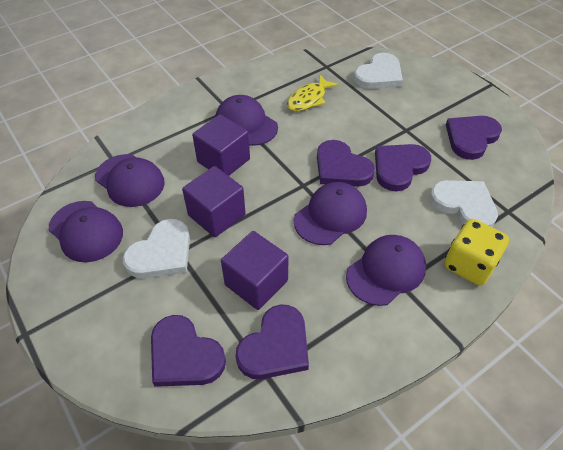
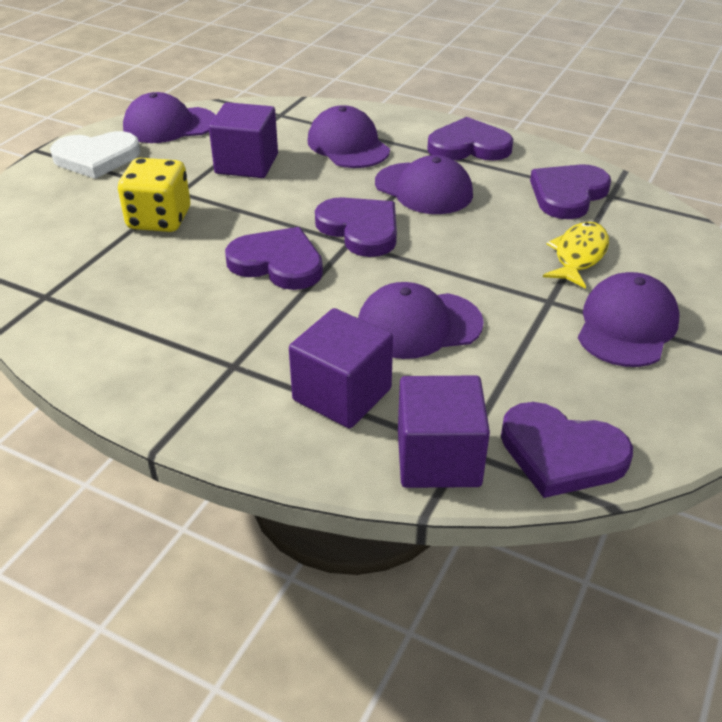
white heart: 3 -> 1

